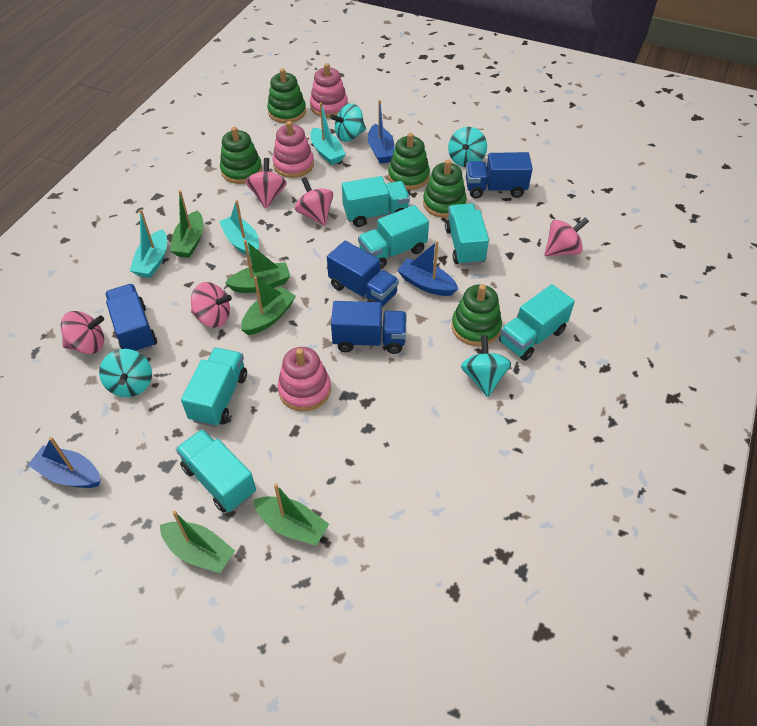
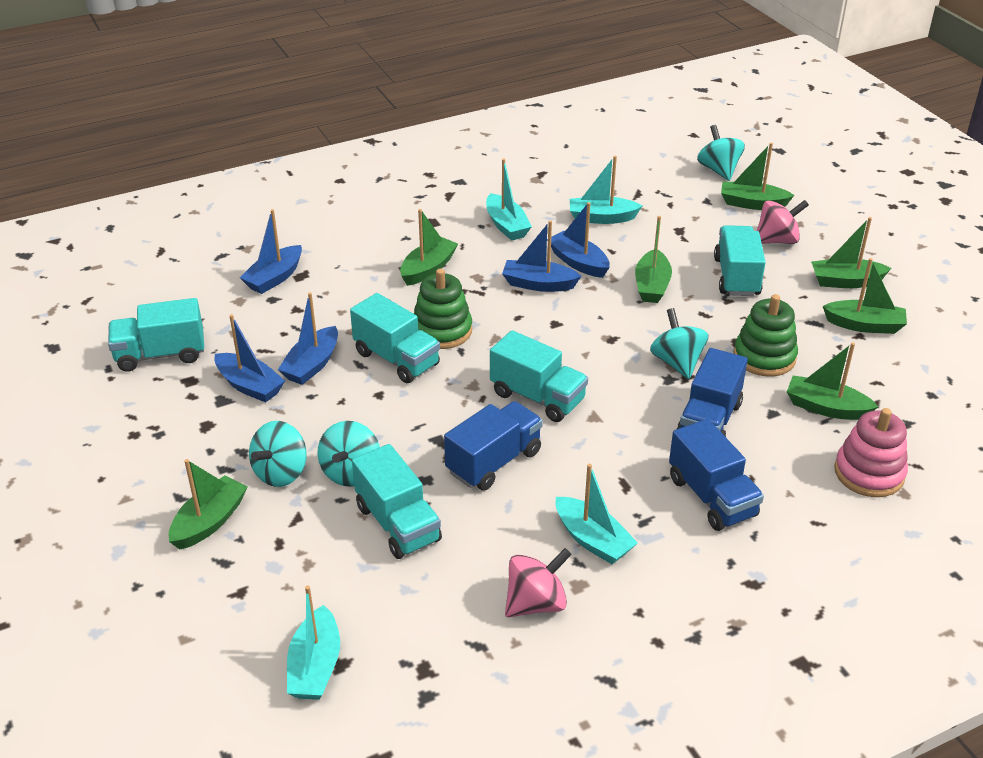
blue boat: 3 -> 5
blue truck: 4 -> 3
green boat: 5 -> 7
green stacking toy: 5 -> 2
pink spinning top: 5 -> 2
pink stacking toy: 3 -> 1
turquoise boat: 3 -> 4
turquoise truck: 6 -> 5

